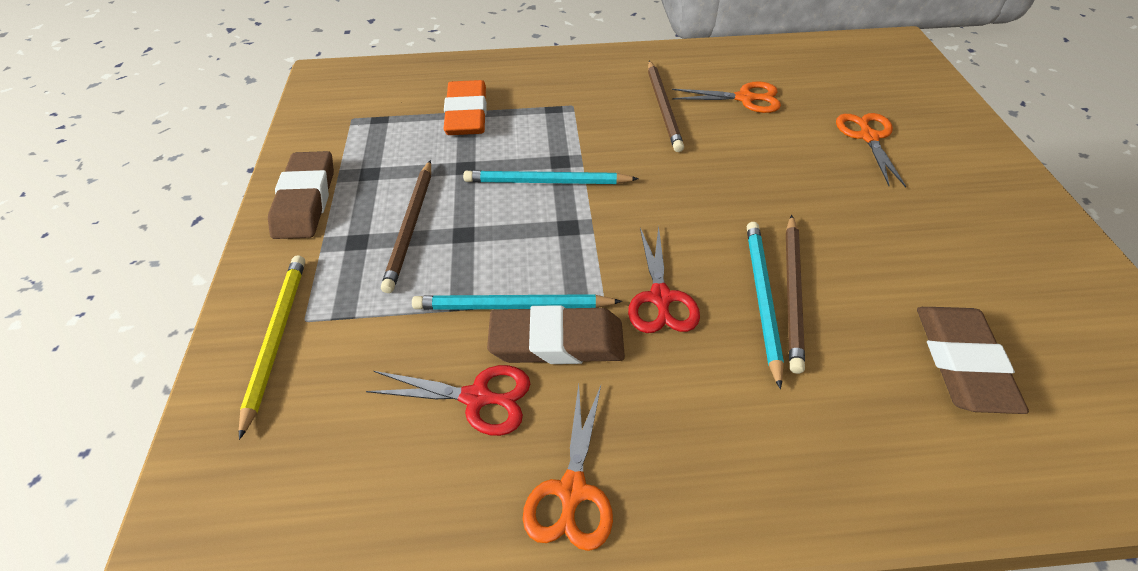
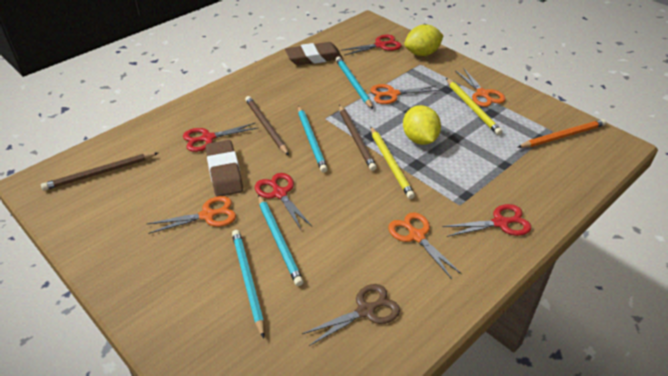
brown eraser: 3 -> 2
brown scissors: 0 -> 1
orange eraser: 1 -> 0
orange pencil: 0 -> 1
orange scissors: 3 -> 4
red scissors: 2 -> 4
turquoise pencil: 3 -> 4
yellow lemon: 0 -> 2
yellow pencil: 1 -> 2

